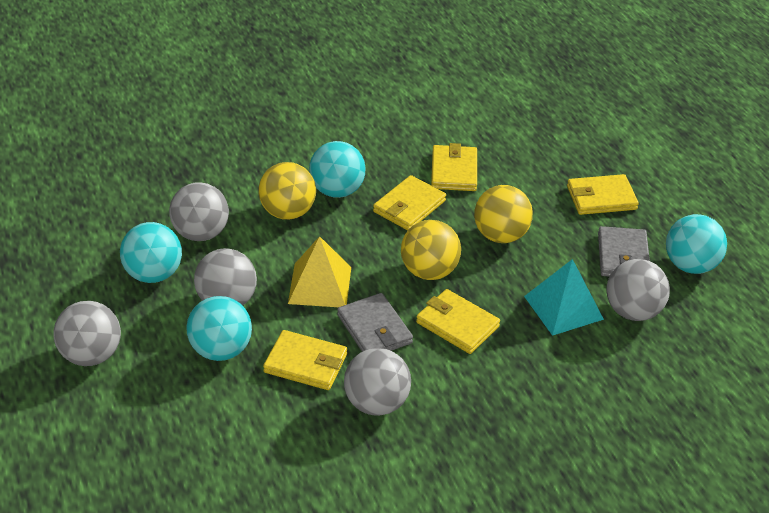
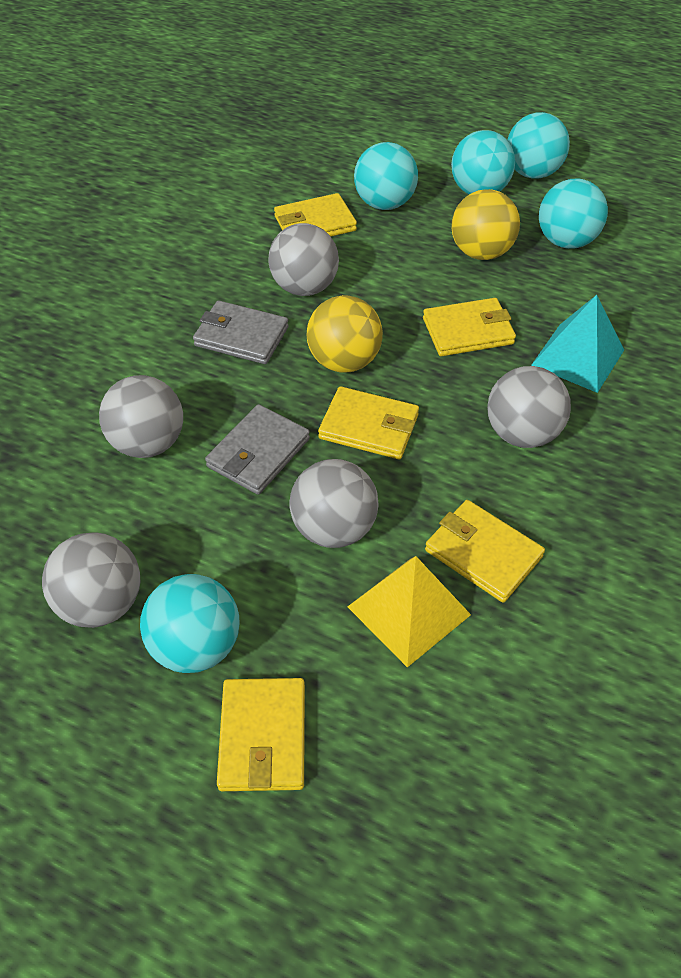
turquoise ball: 4 -> 5
yellow ball: 3 -> 2

